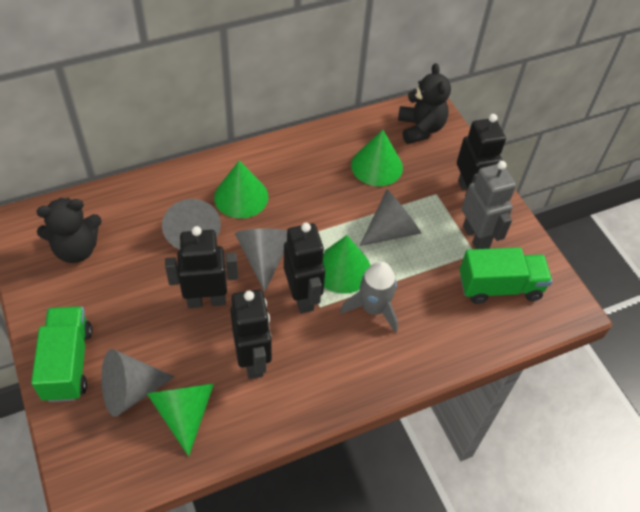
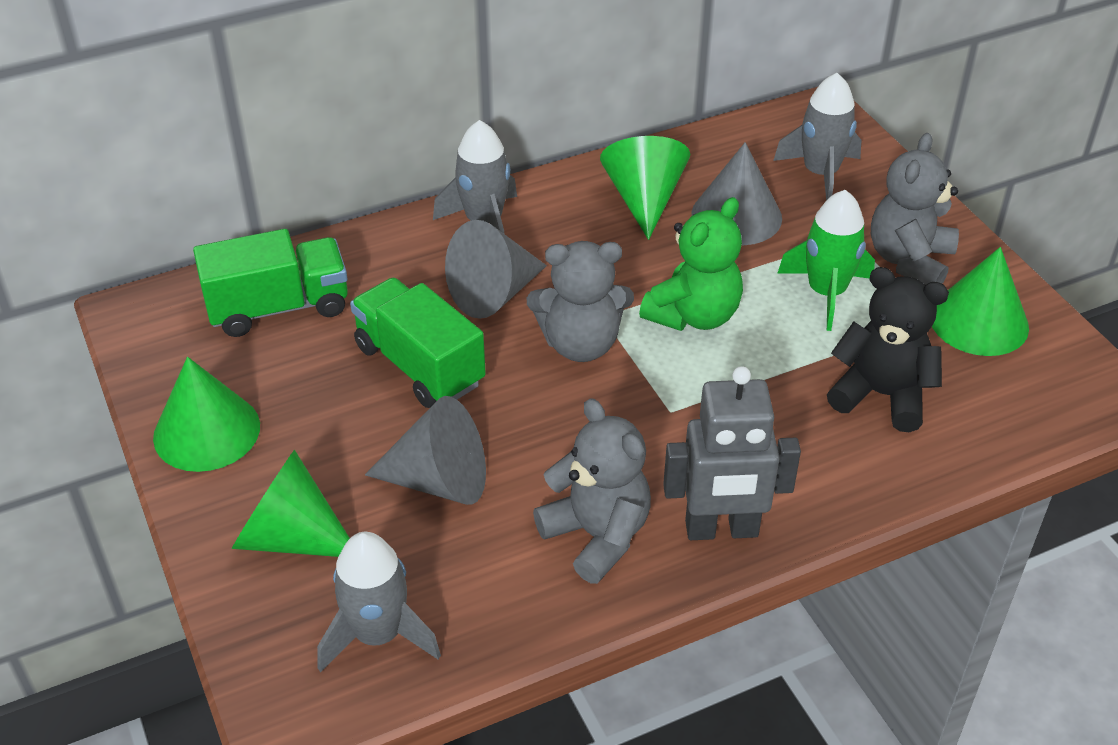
black robot: 4 -> 0
black teddy bear: 2 -> 1
green rocket: 0 -> 1
green teddy bear: 0 -> 1
grey cone: 4 -> 3
grey rocket: 1 -> 3
grey teddy bear: 0 -> 3

